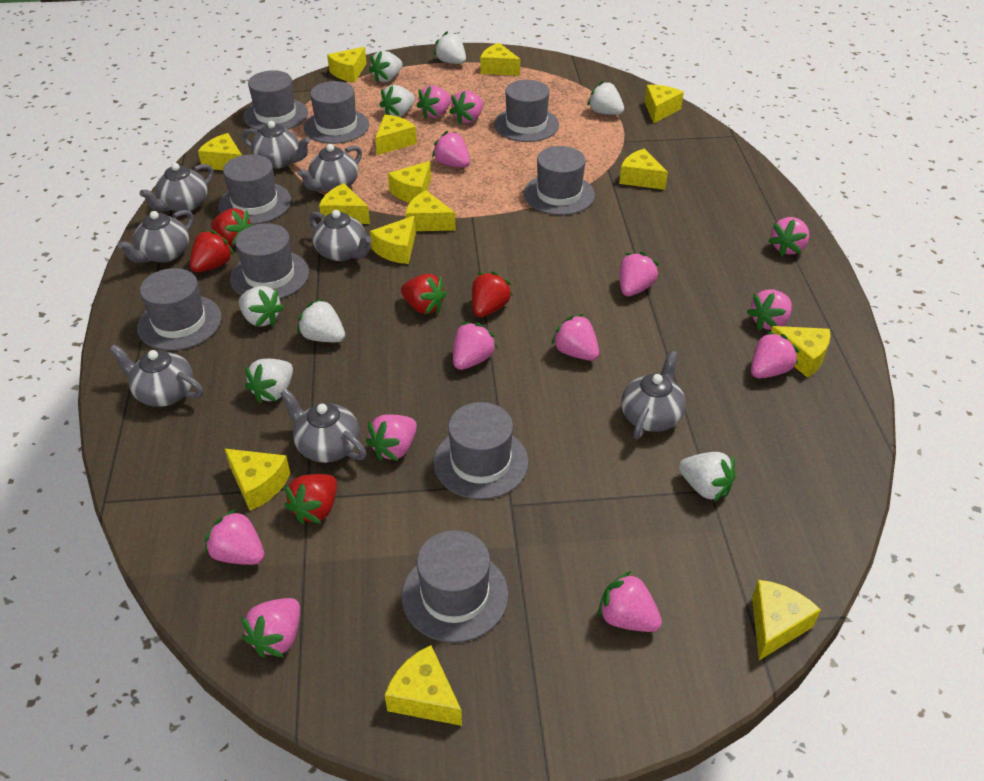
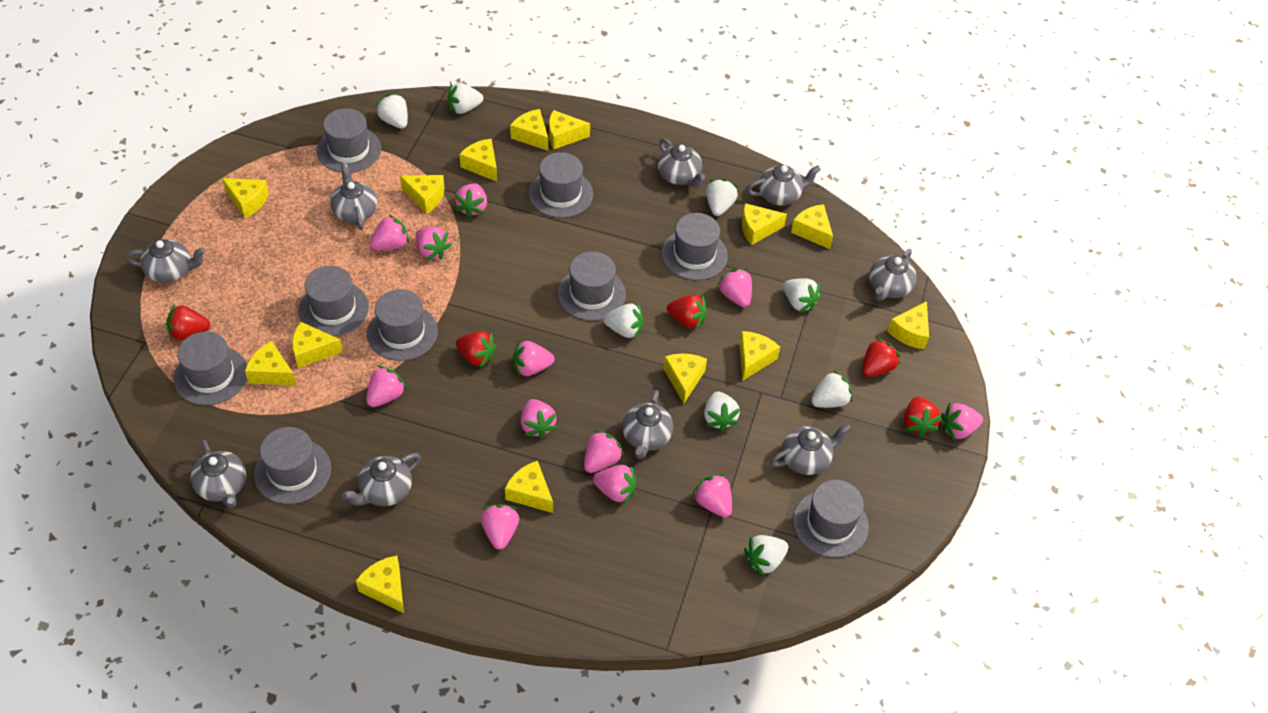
grey teapot: 8 -> 9
pink strawberry: 13 -> 12

